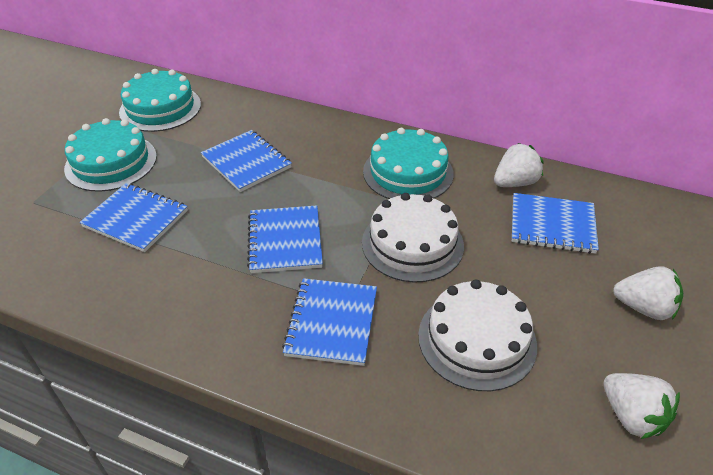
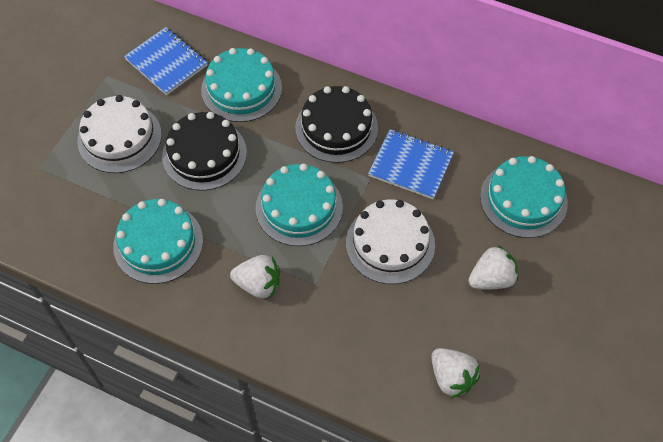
black cake: 0 -> 2
blue notebook: 5 -> 2
turquoise cake: 3 -> 4

